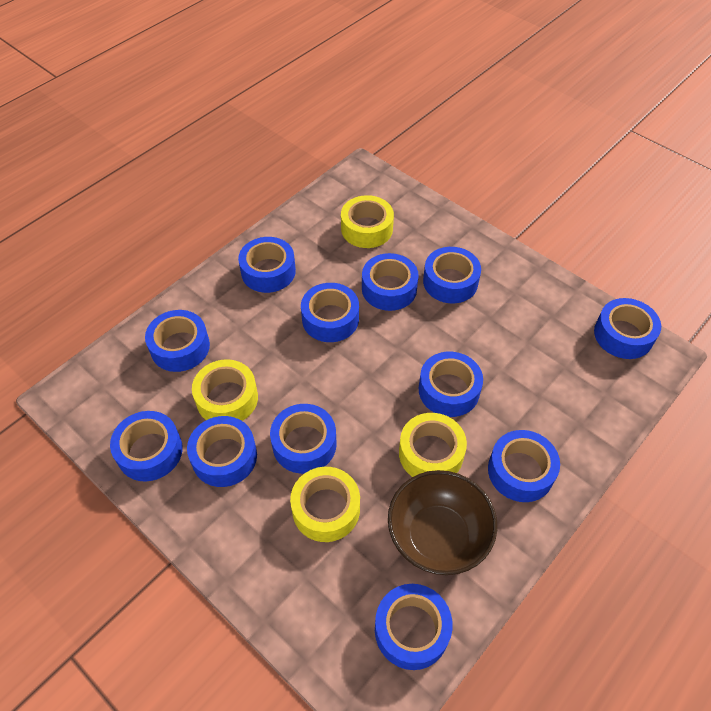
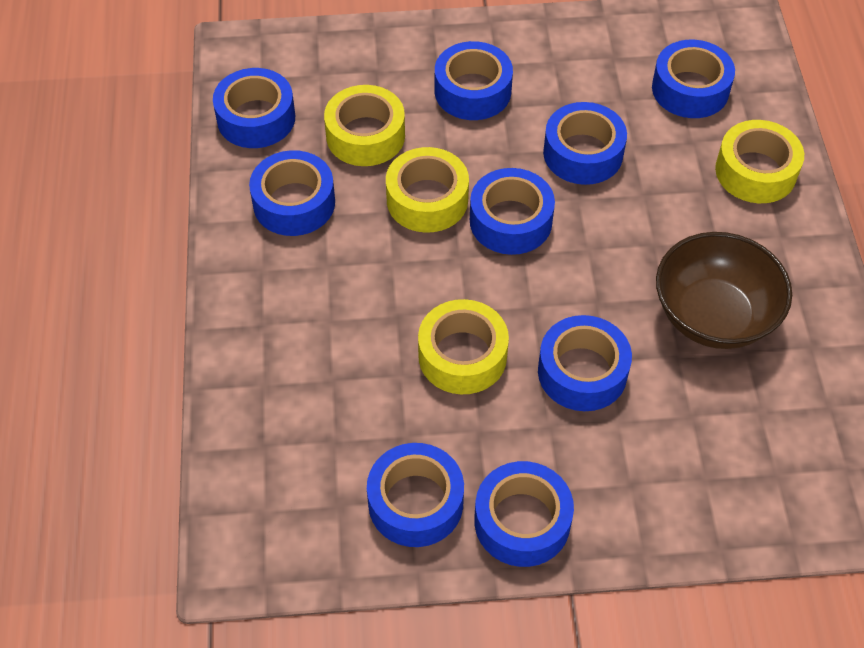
blue tape: 12 -> 9

